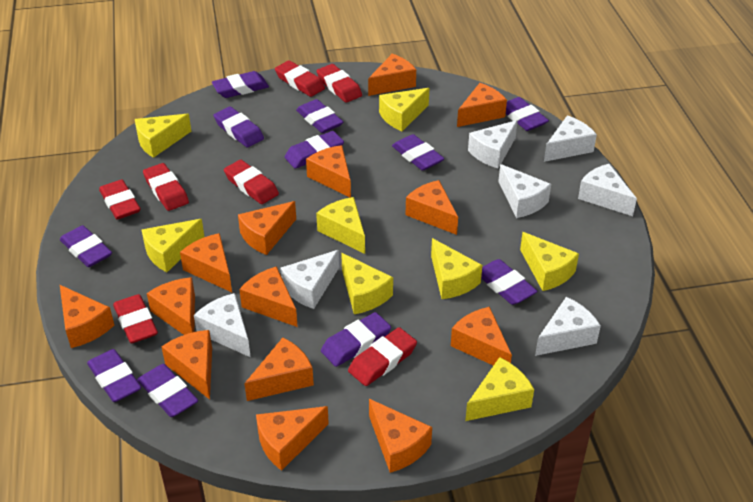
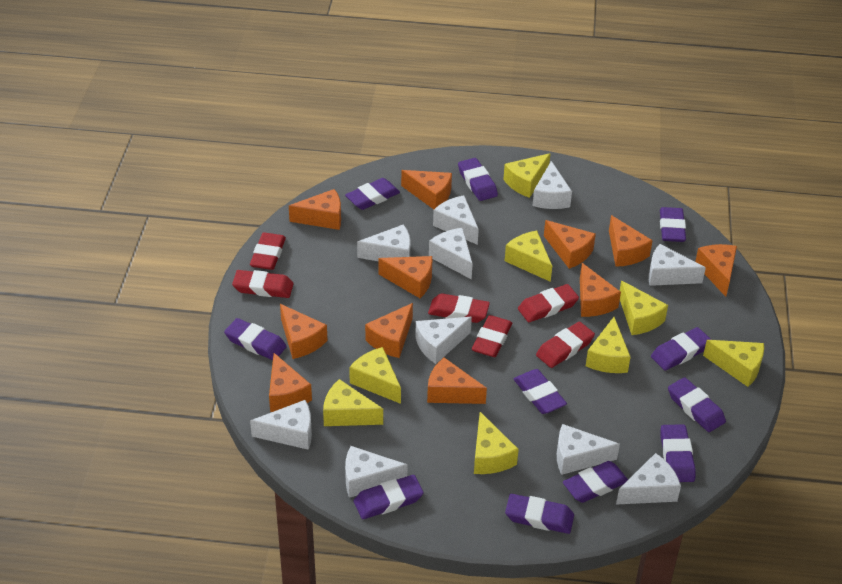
orange cheese: 14 -> 11
red eraser: 7 -> 6
white cheese: 7 -> 10

